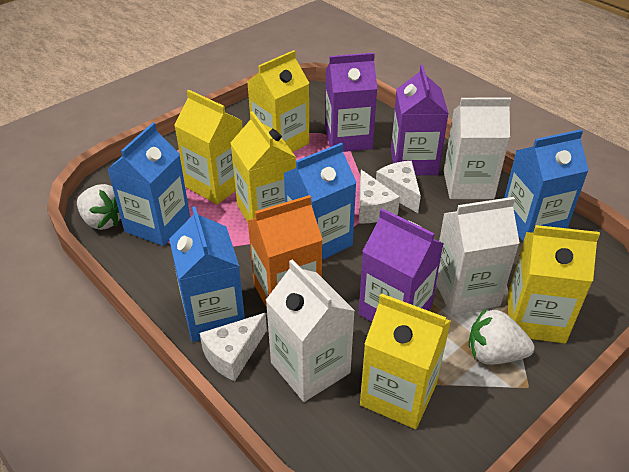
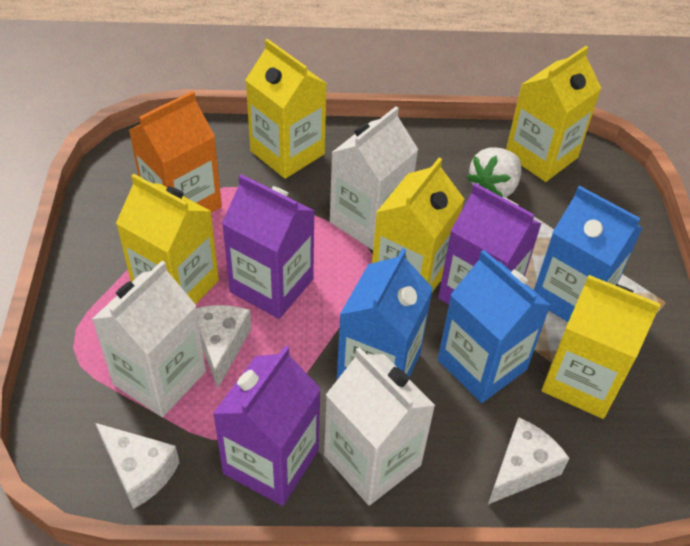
blue carton: 4 -> 3
white strawberry: 2 -> 1

